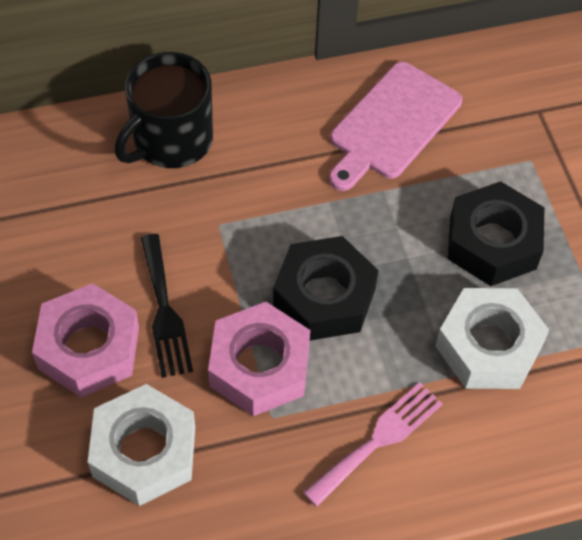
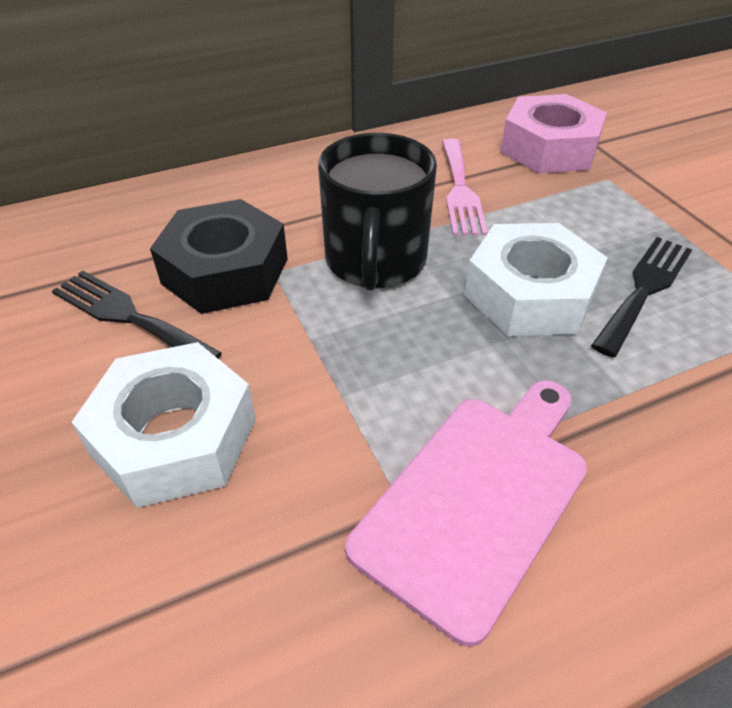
black fork: 1 -> 2
black nut: 2 -> 1
pink nut: 2 -> 1

